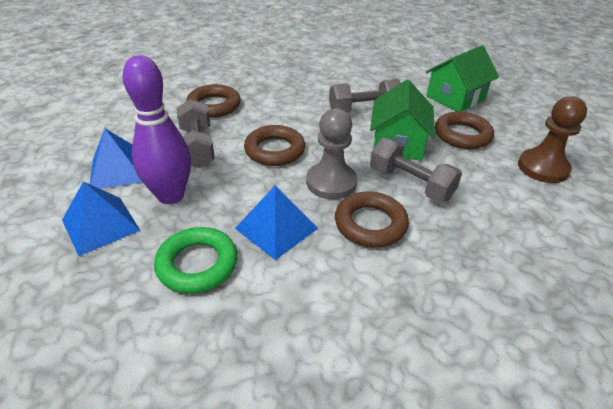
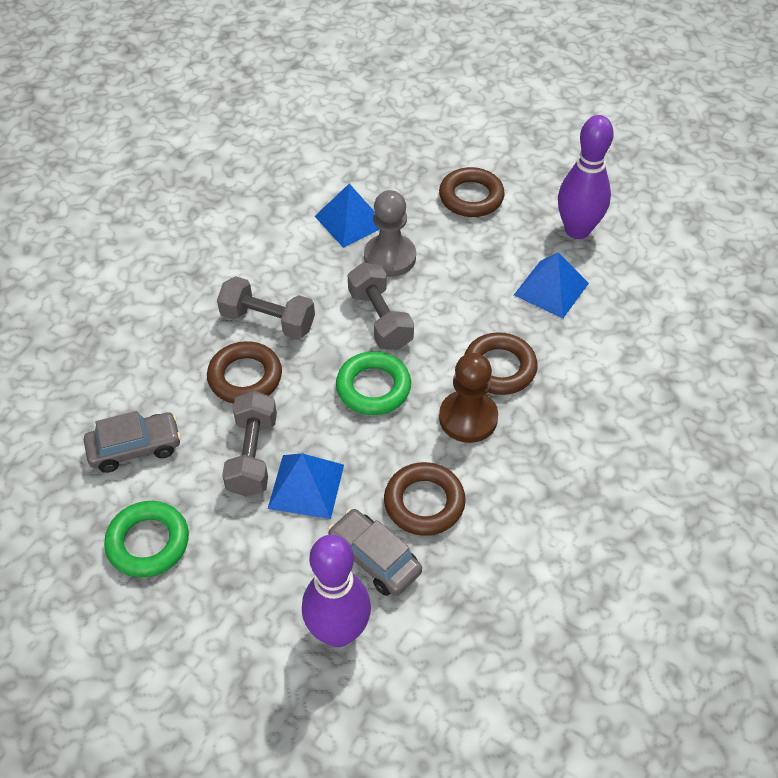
green house: 2 -> 0
green ring: 1 -> 2
grey car: 0 -> 2
purple bowling pin: 1 -> 2

